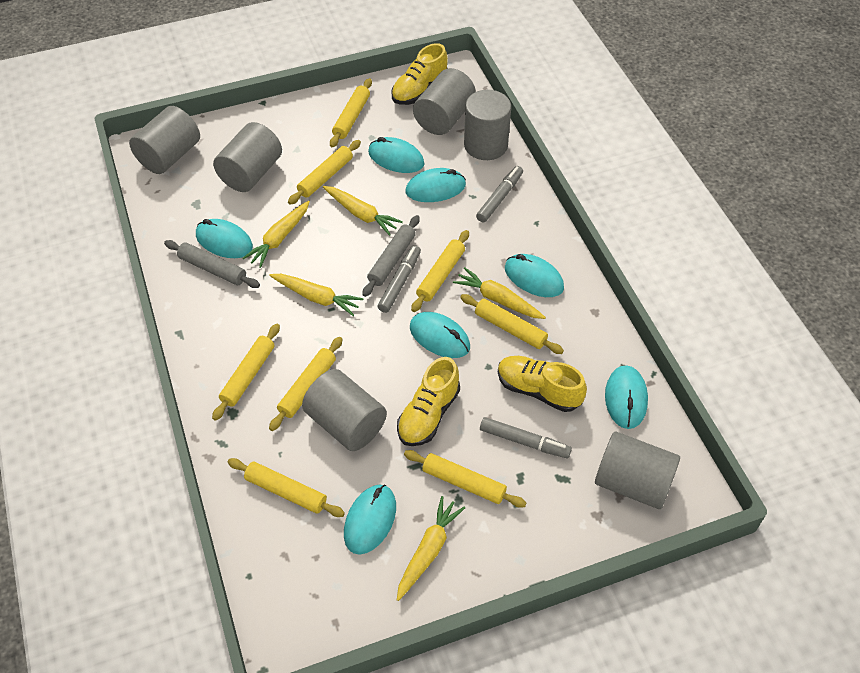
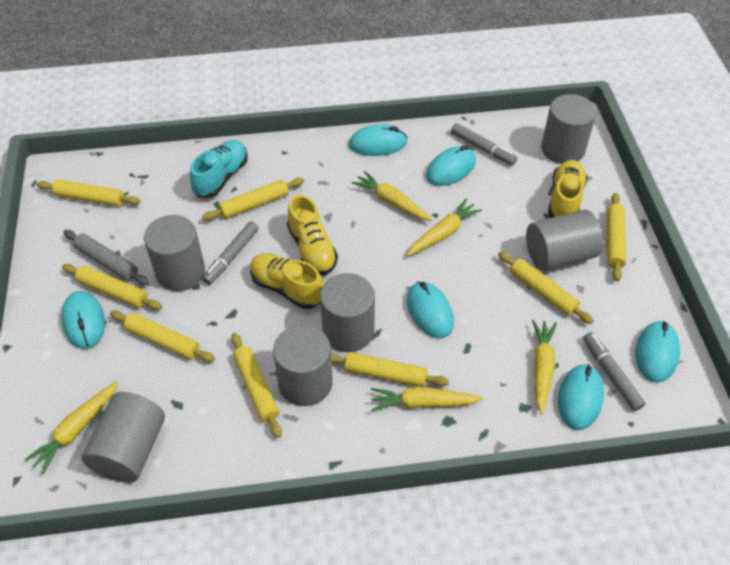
grey rolling pin: 2 -> 1
turquoise mouse: 7 -> 6
turquoise shoe: 0 -> 1

